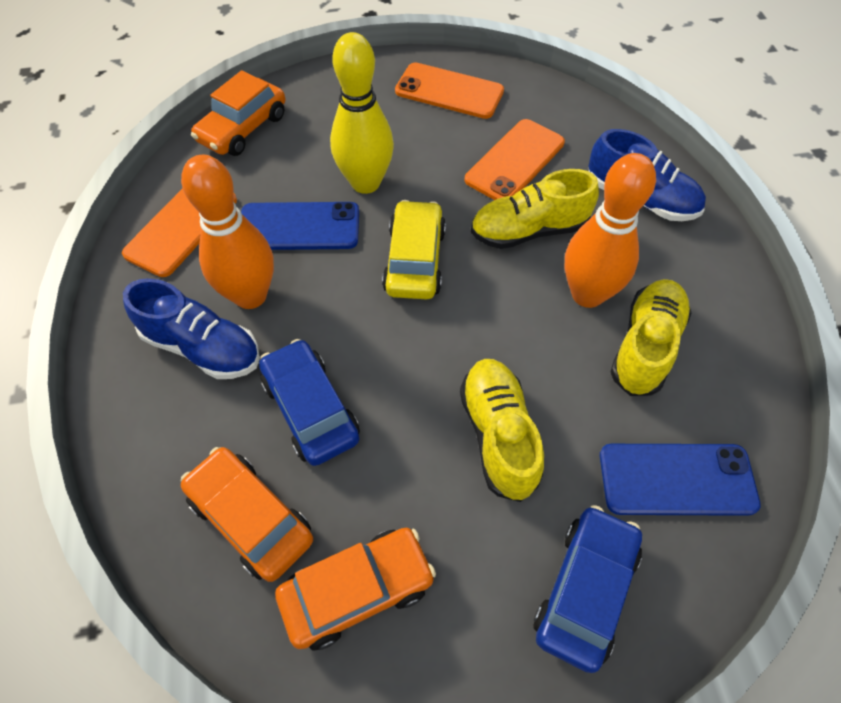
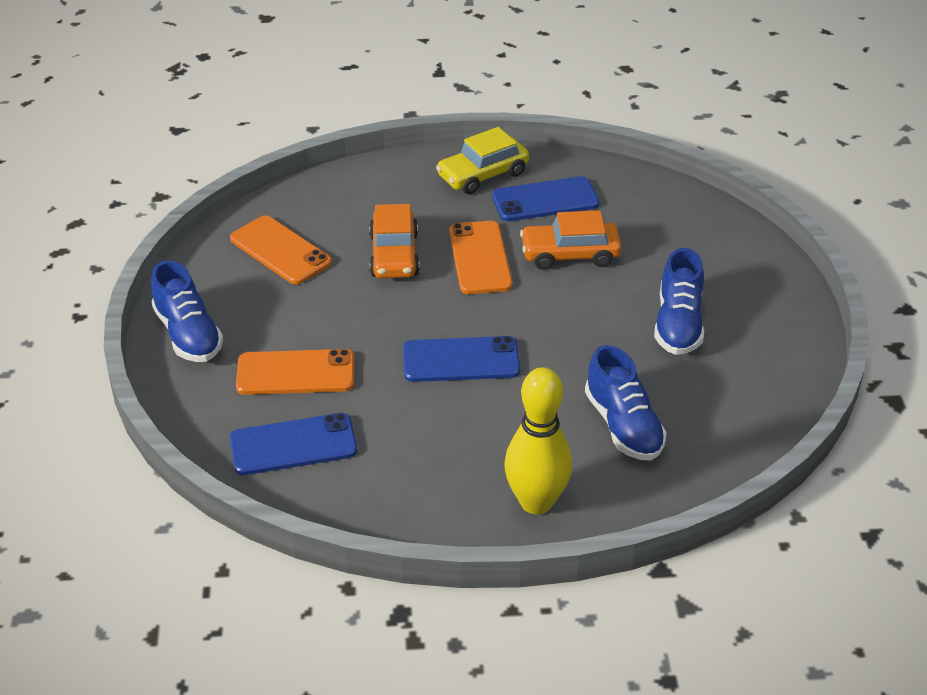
blue car: 2 -> 0
blue phone: 2 -> 3
blue shoe: 2 -> 3
orange bowling pin: 2 -> 0
orange car: 3 -> 2
yellow shoe: 3 -> 0

